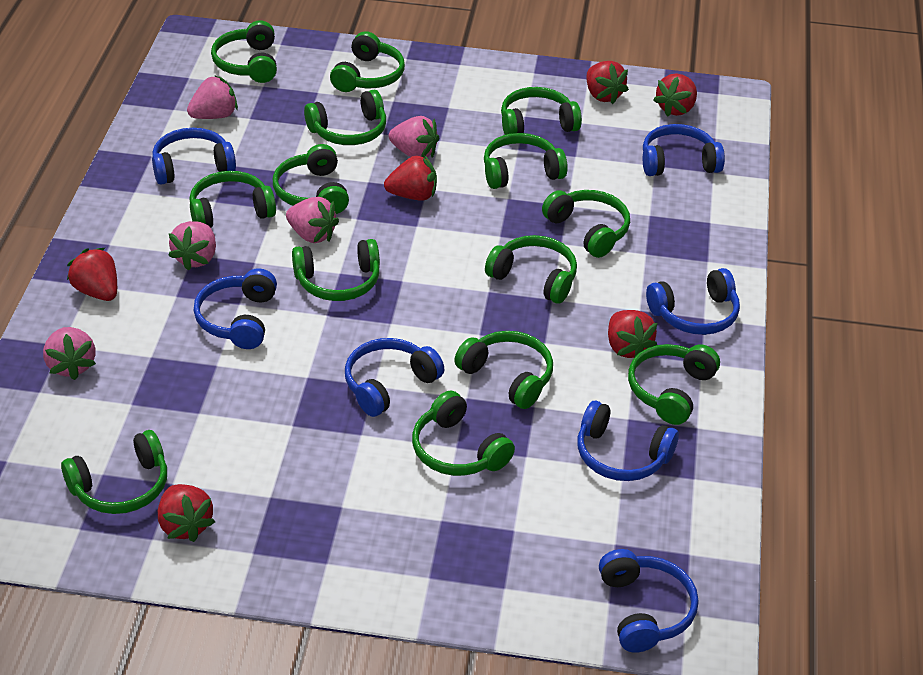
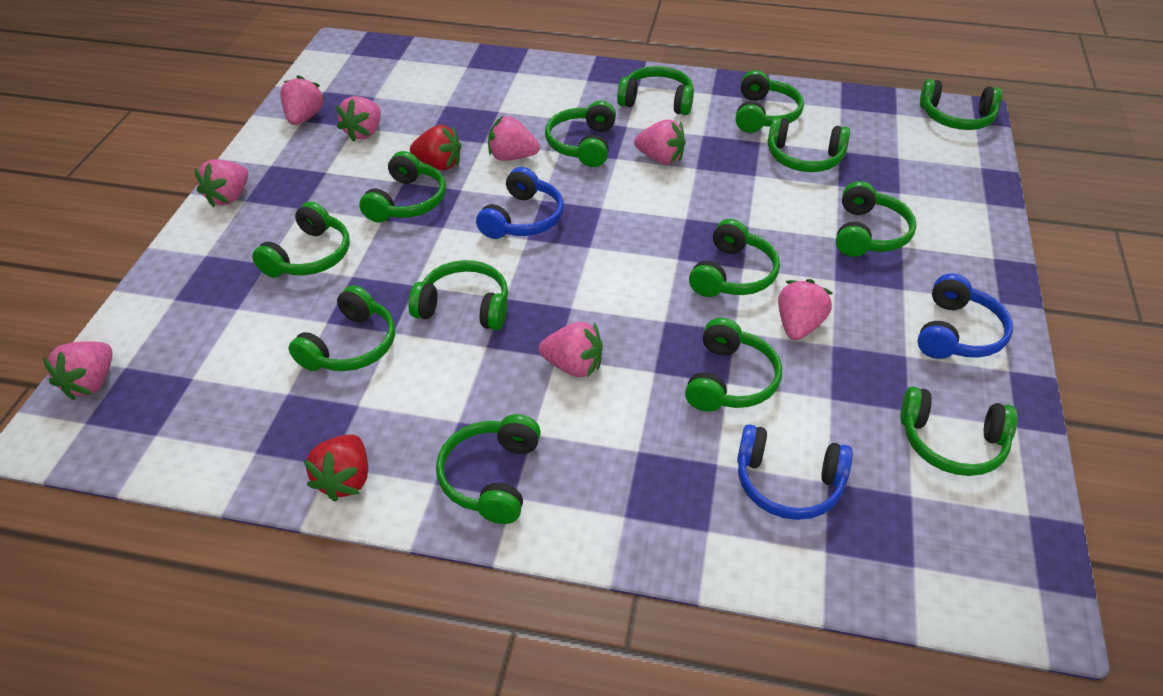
blue headphones: 7 -> 3
pink strawberry: 5 -> 8
red strawberry: 6 -> 2

